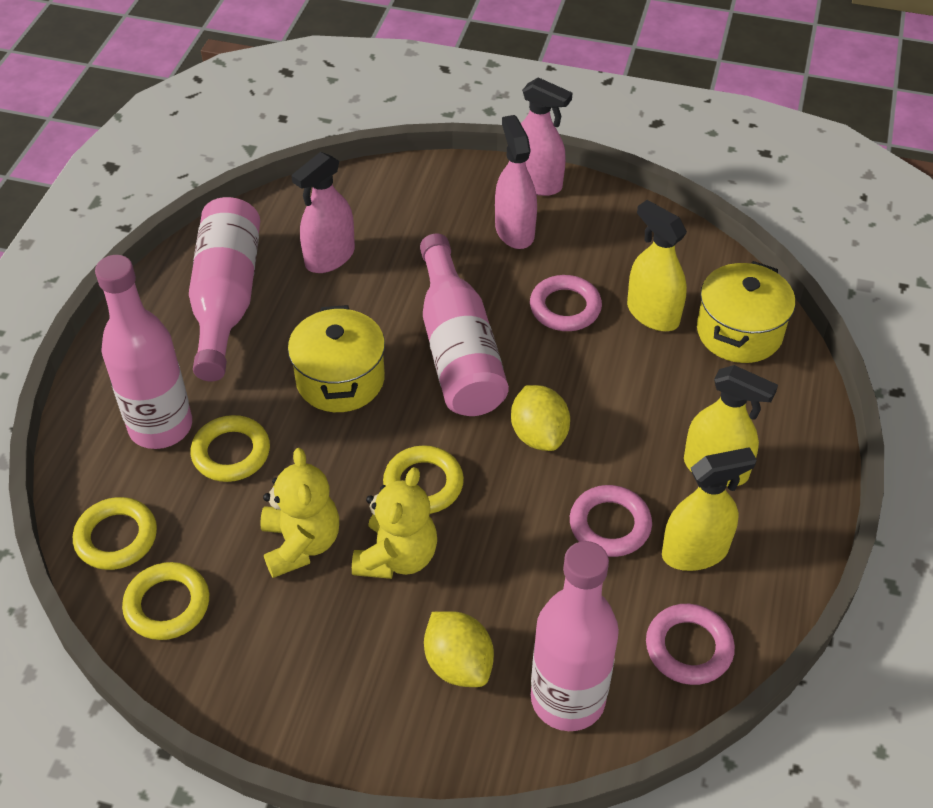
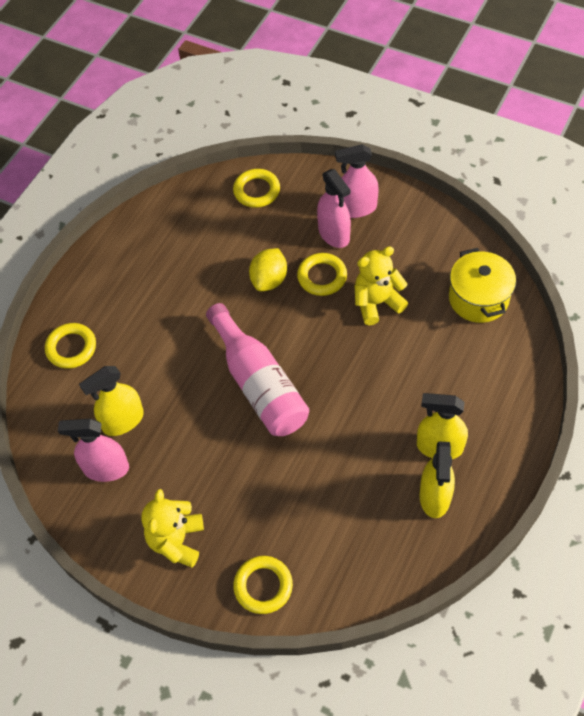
pink bottle: 4 -> 1
pink ring: 3 -> 0
yellow lemon: 2 -> 1
yellow pot: 2 -> 1

